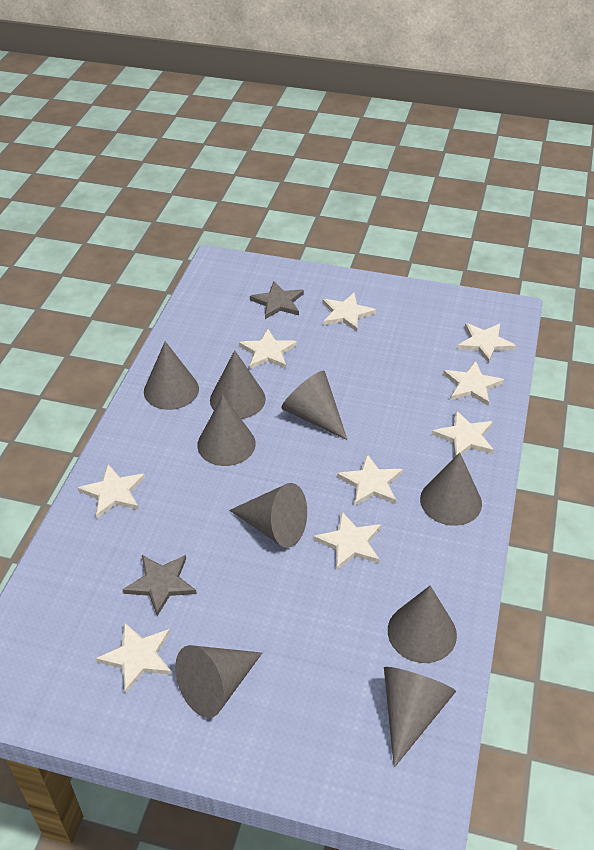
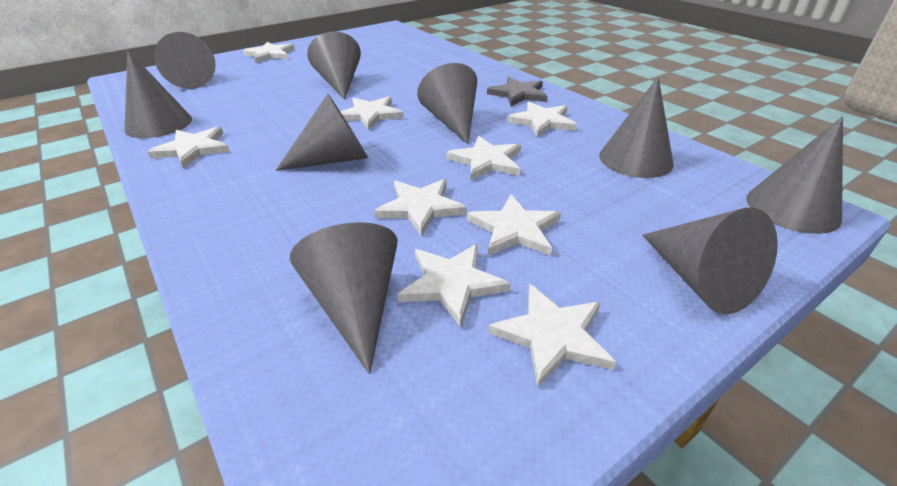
grey star: 2 -> 1

